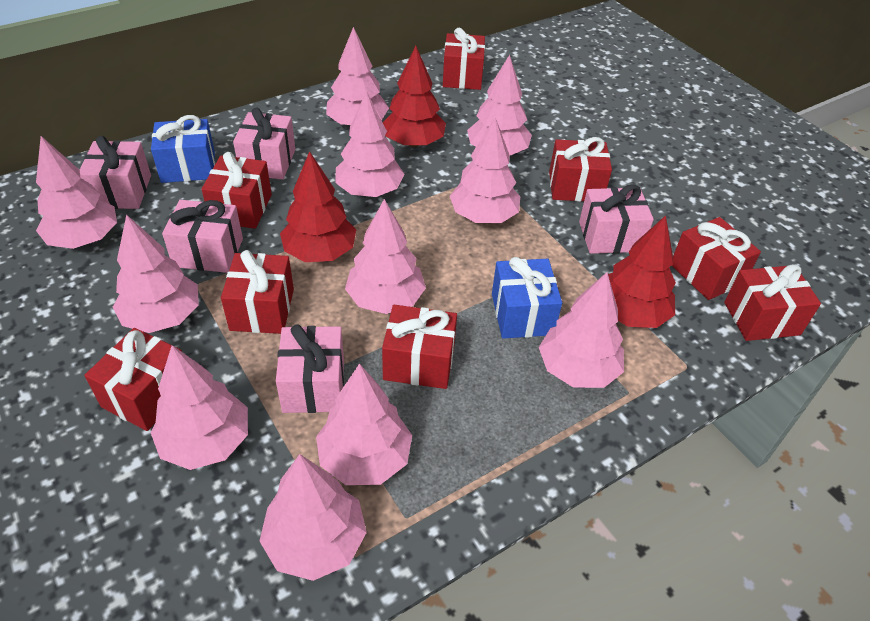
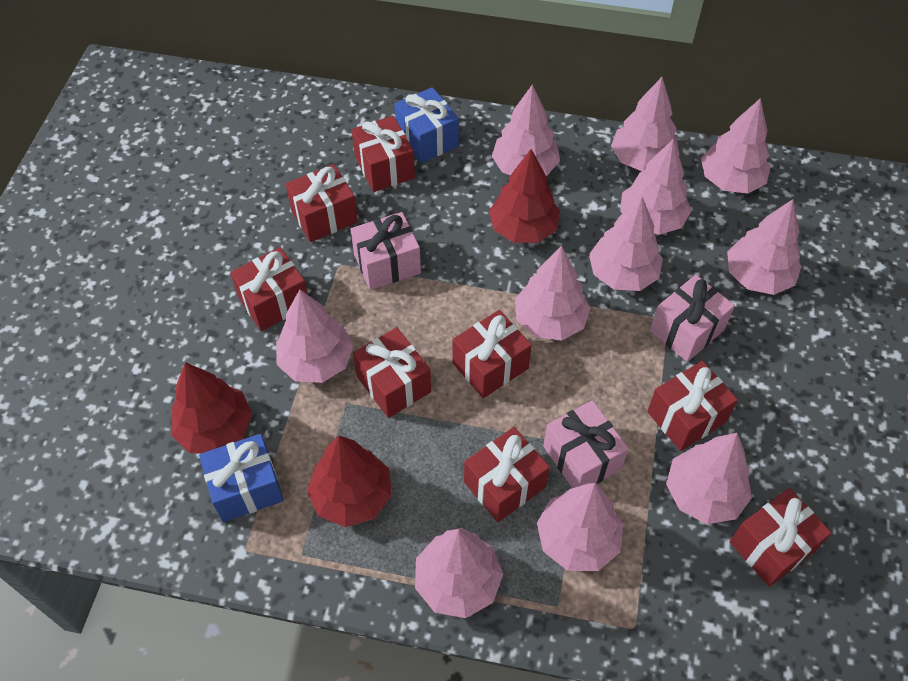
pink gift: 5 -> 3

